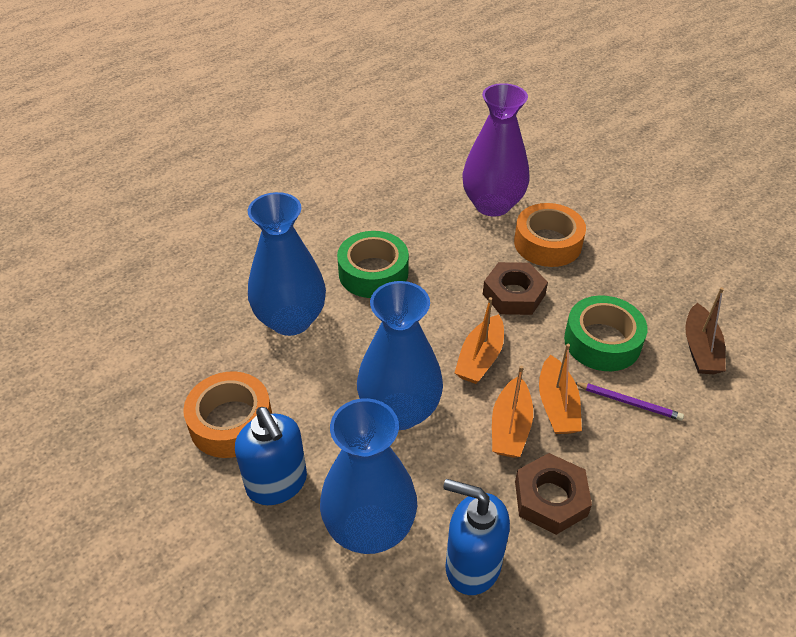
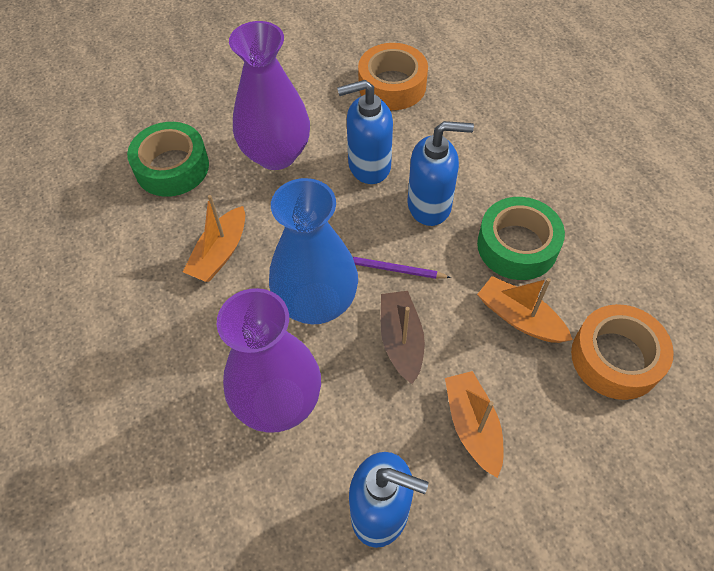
blue soap dispenser: 2 -> 3
blue vase: 3 -> 1
brown nut: 2 -> 0
purple vase: 1 -> 2

